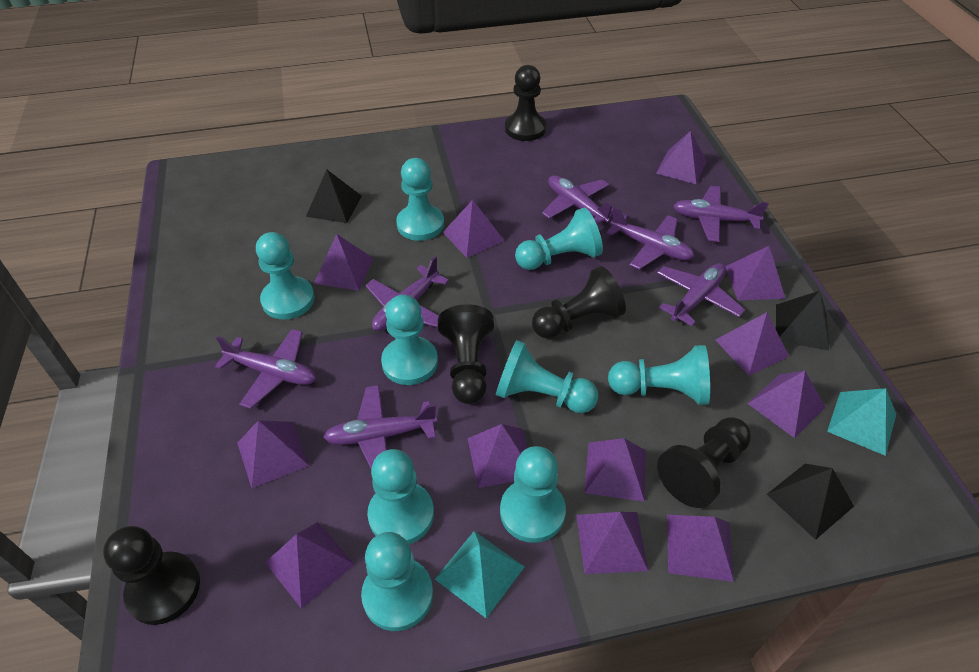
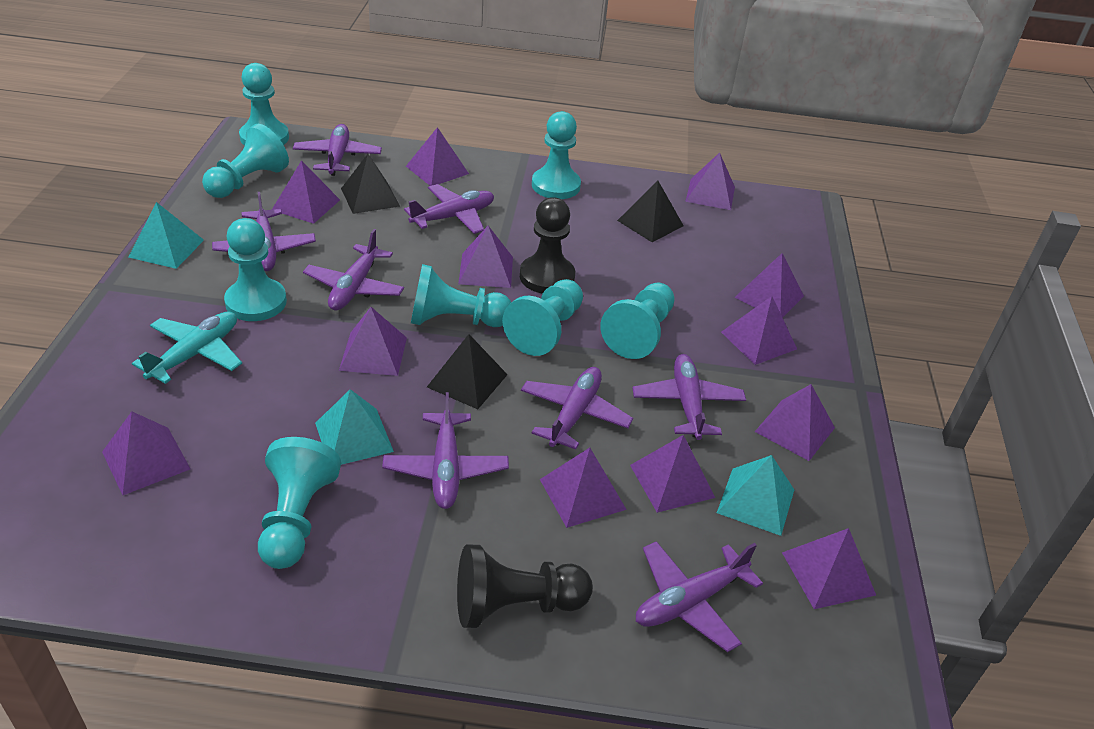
black pawn: 5 -> 2
purple plane: 7 -> 8
turquoise pawn: 9 -> 8
turquoise plane: 0 -> 1
turquoise pyramid: 2 -> 3

